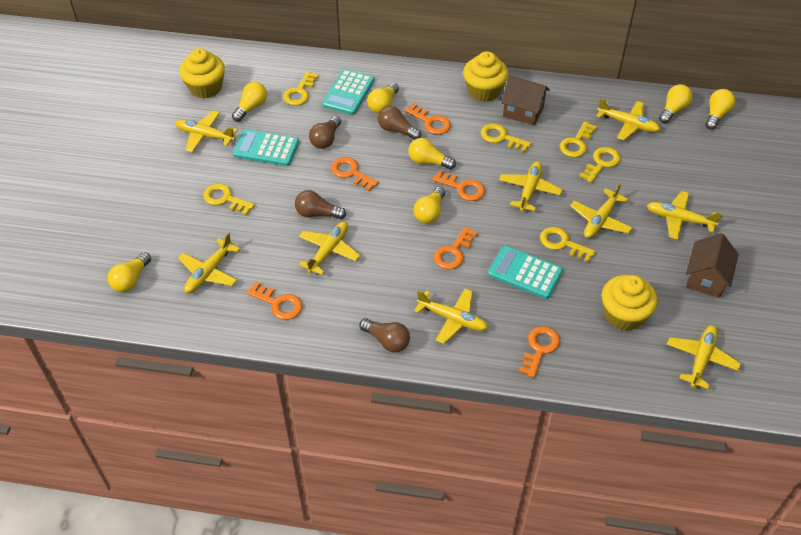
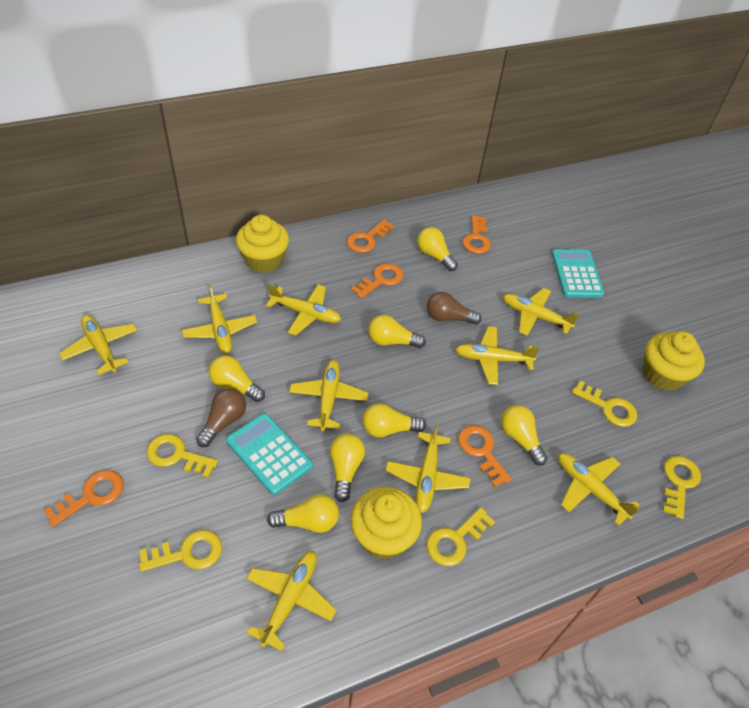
brown house: 2 -> 0
brown light bulb: 4 -> 2
orange key: 6 -> 5
turquoise calculator: 3 -> 2
yellow key: 6 -> 5

